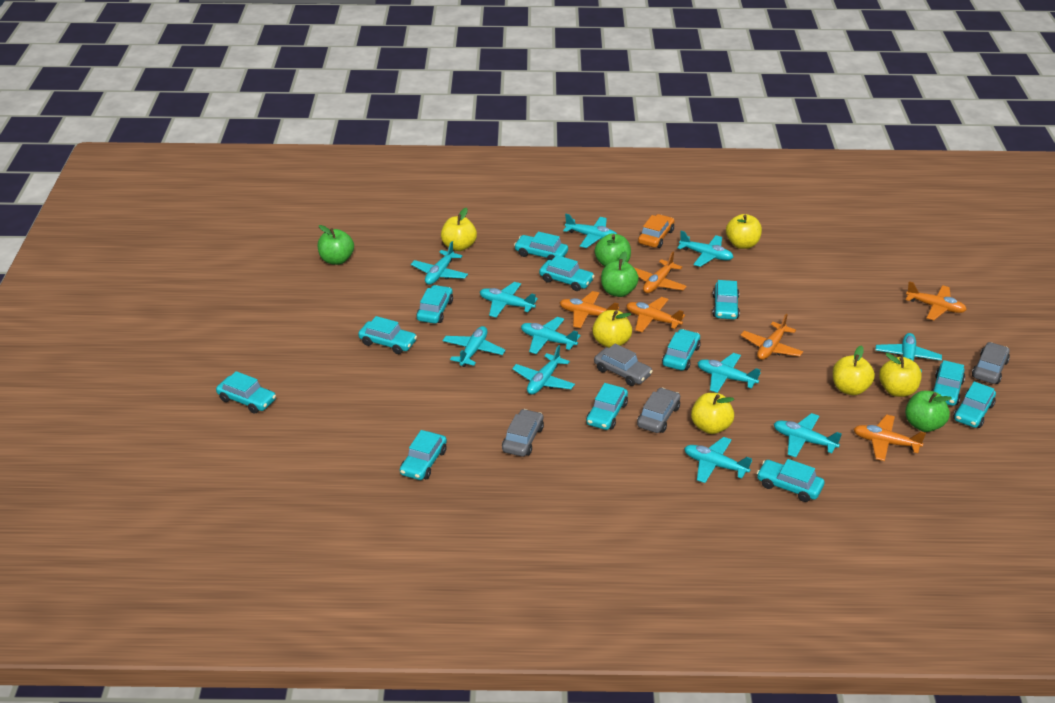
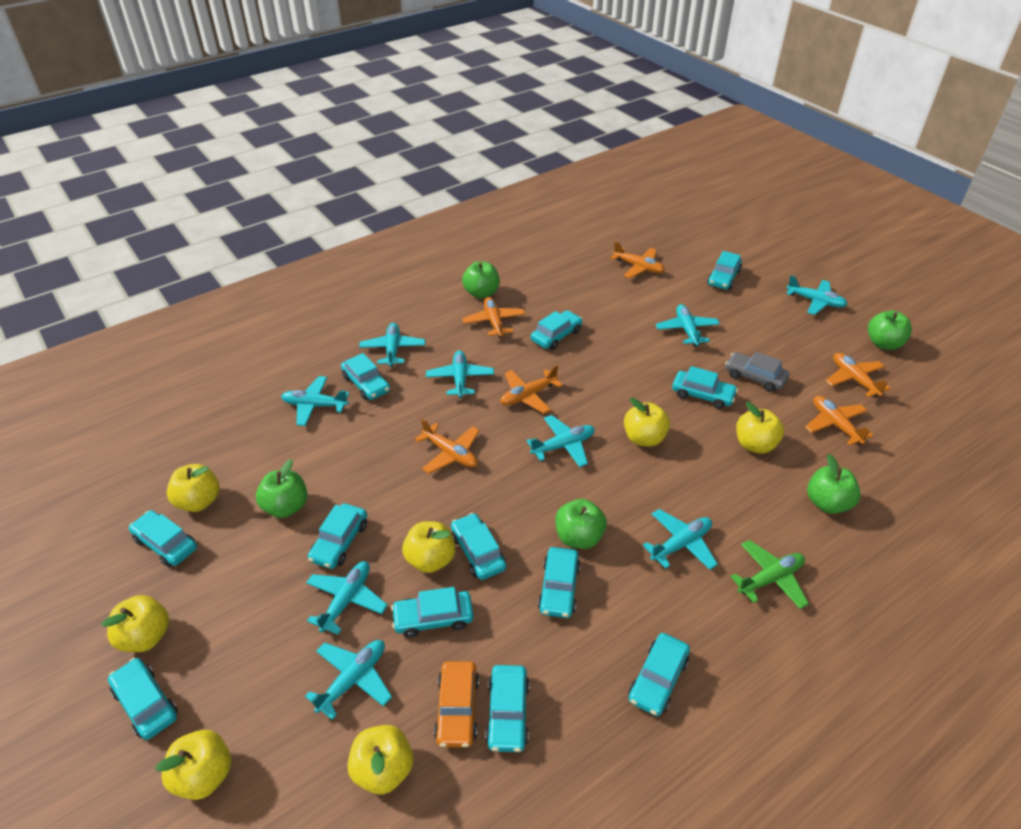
green apple: 4 -> 5
green plane: 0 -> 1
grey car: 4 -> 1
turquoise plane: 11 -> 9
yellow apple: 6 -> 7

